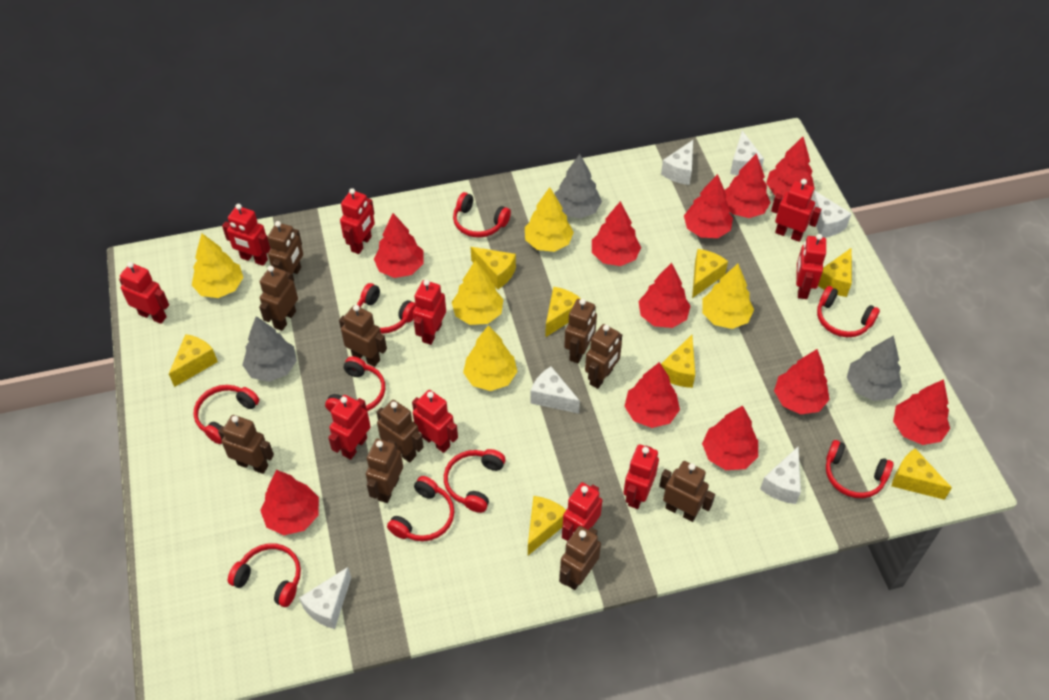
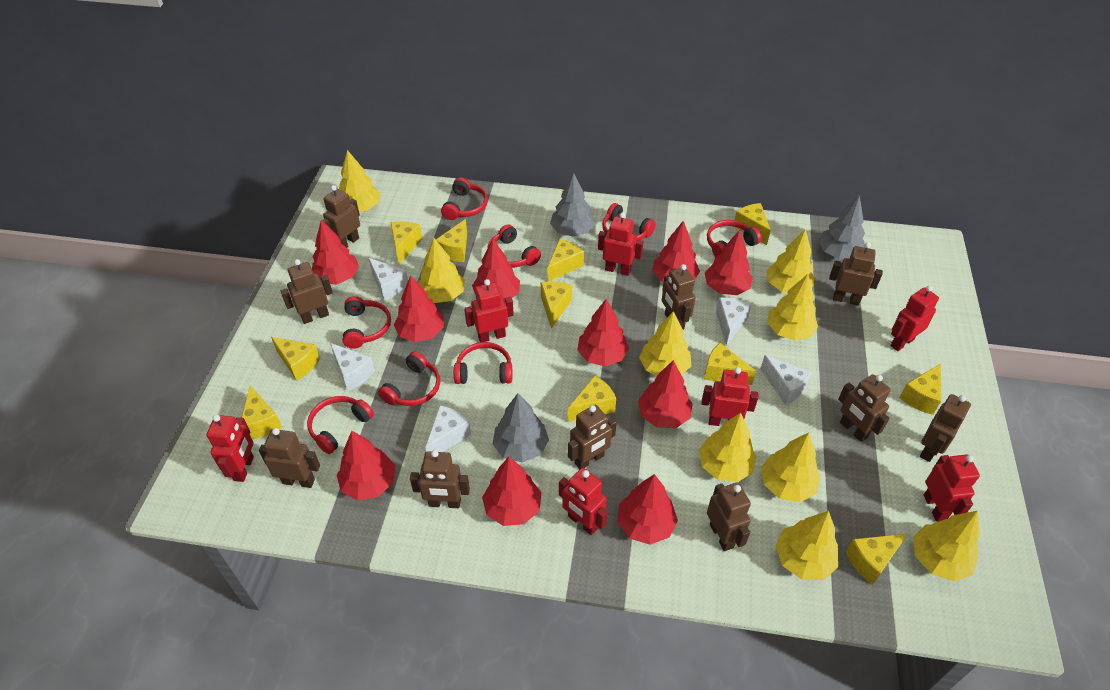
red headphones: 9 -> 8
red robot: 10 -> 7
red tree: 11 -> 10
white cheese: 6 -> 5
yellow cheese: 8 -> 11
yellow tree: 5 -> 9

